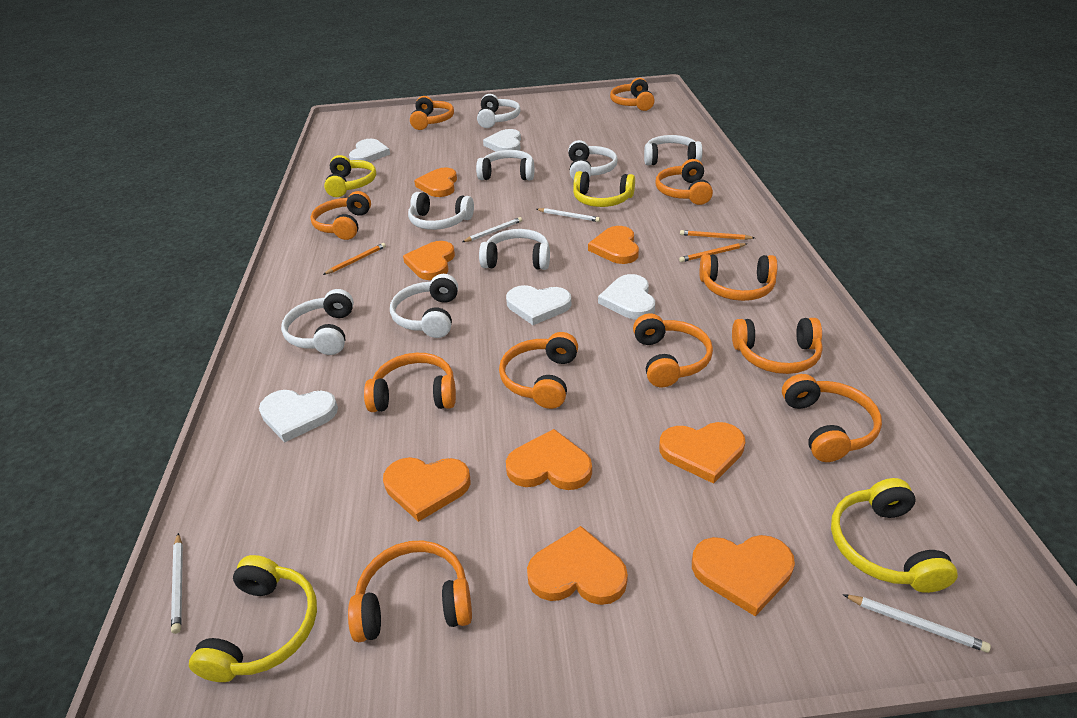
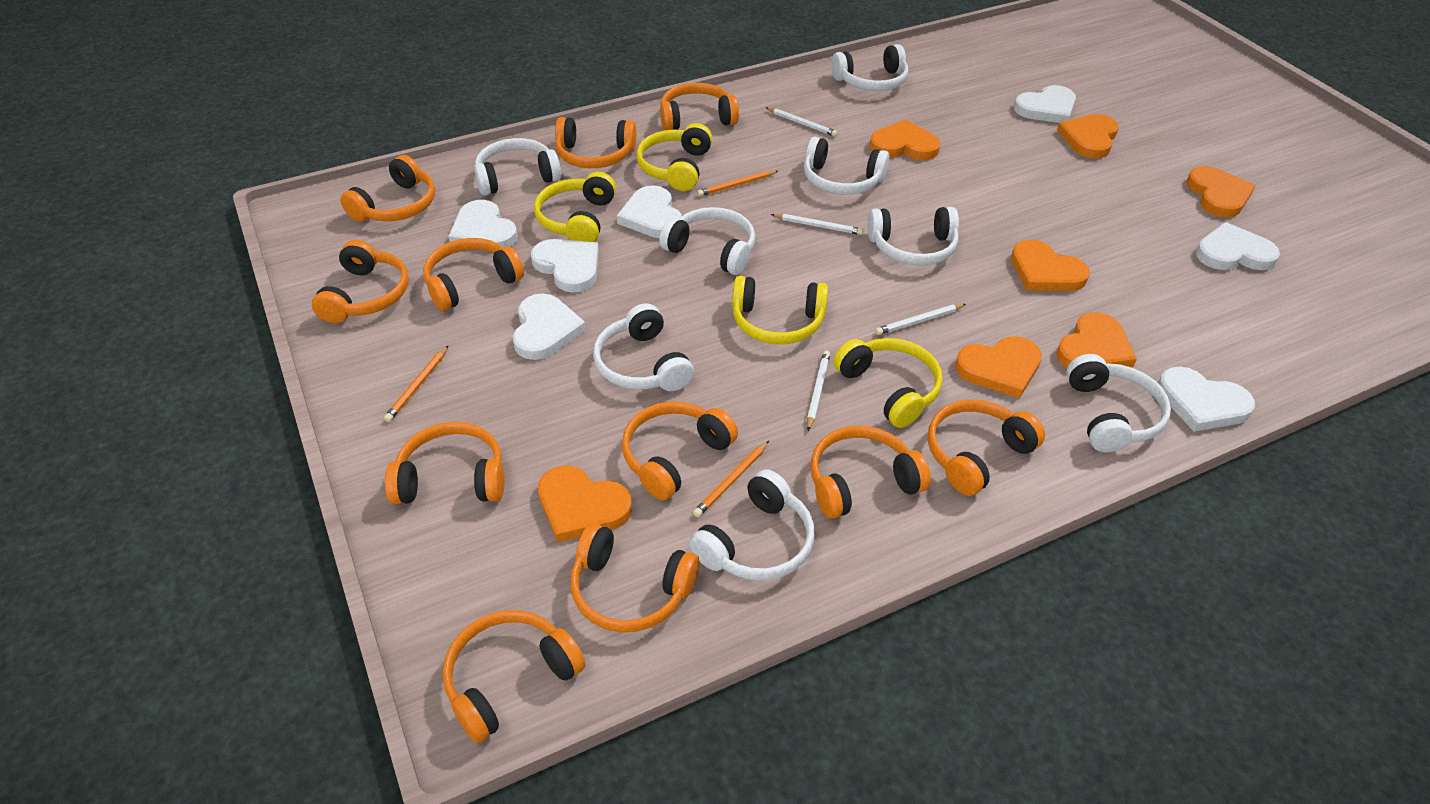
orange heart: 8 -> 7
white heart: 5 -> 7

